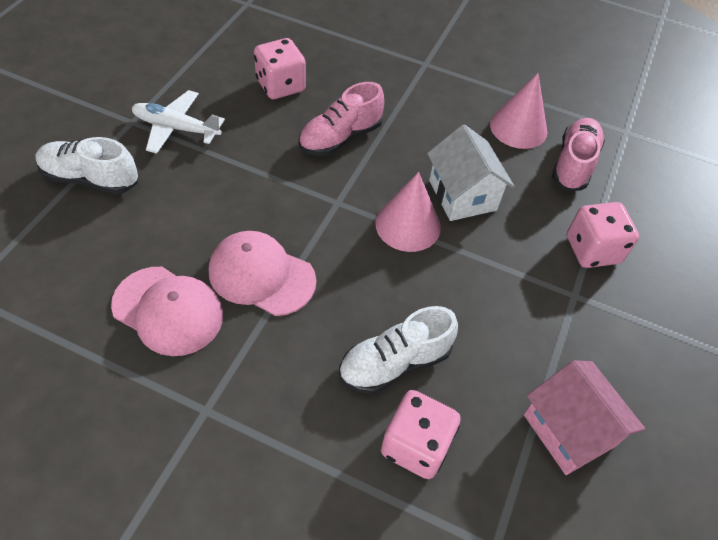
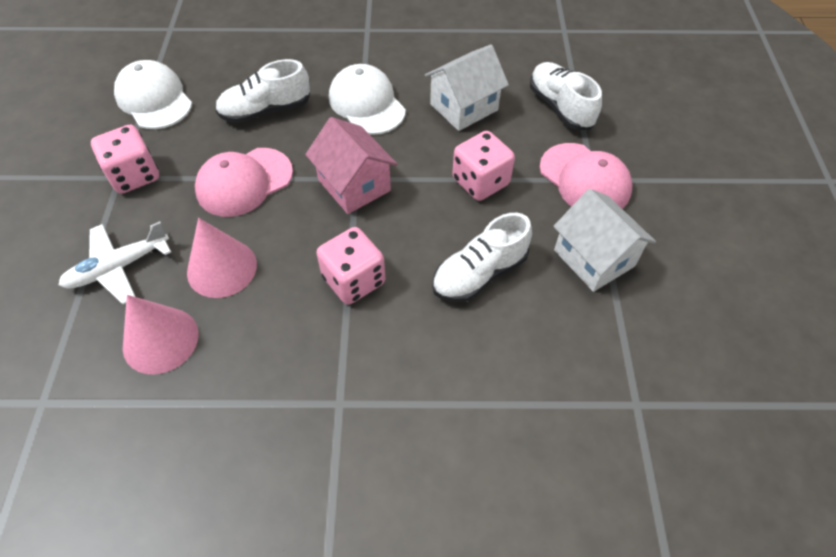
pink shoe: 2 -> 0
white cap: 0 -> 2
white house: 1 -> 2
white shoe: 2 -> 3

